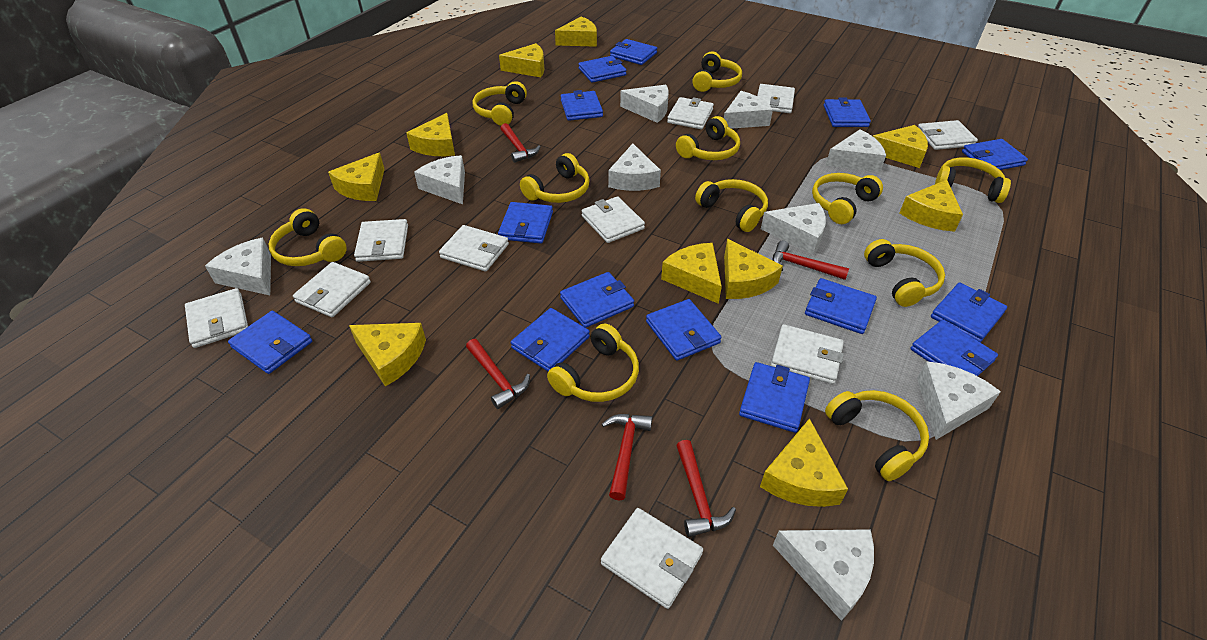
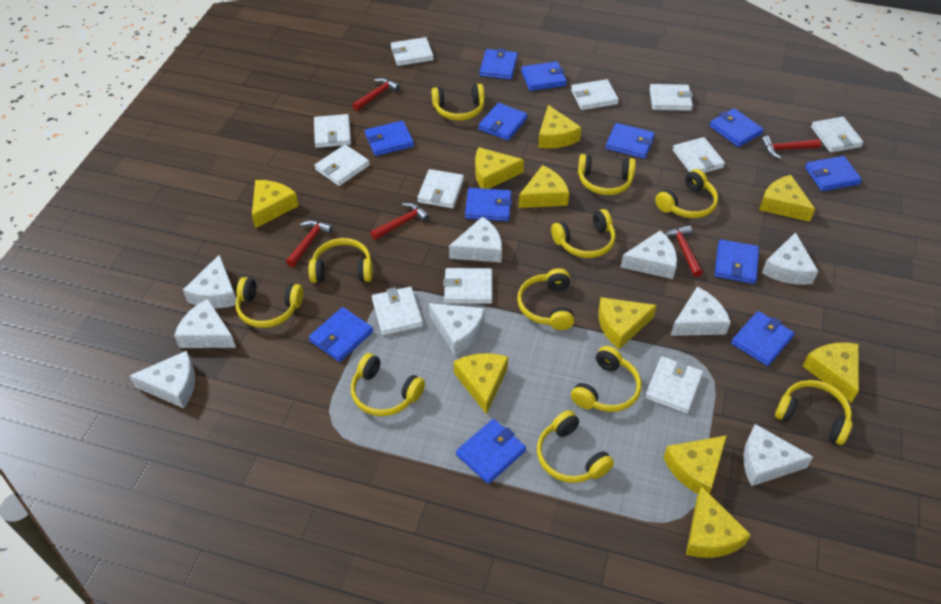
blue wallet: 14 -> 12
white wallet: 10 -> 11

